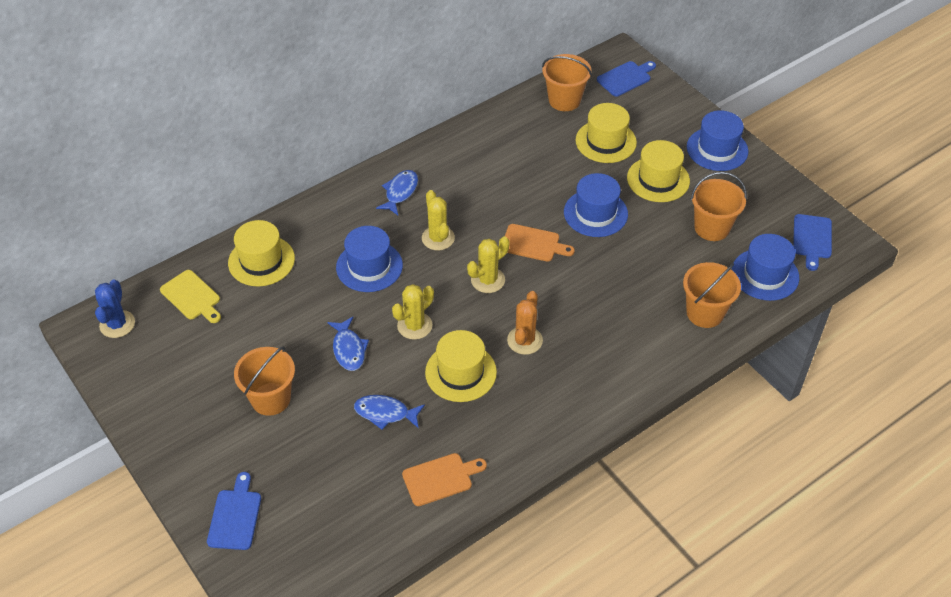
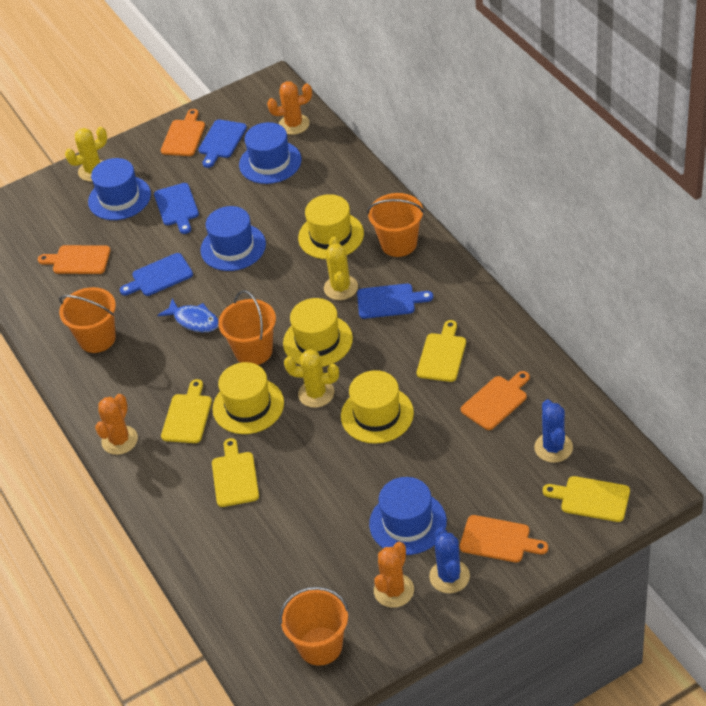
blue cactus: 1 -> 2
blue cutting board: 3 -> 4
blue fish: 3 -> 1
orange cactus: 1 -> 3
orange cutting board: 2 -> 4
yellow cutting board: 1 -> 4

